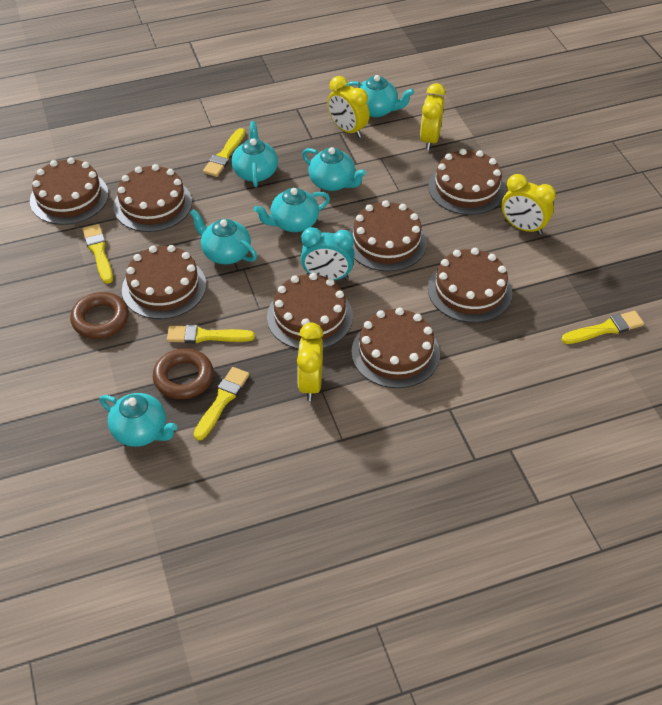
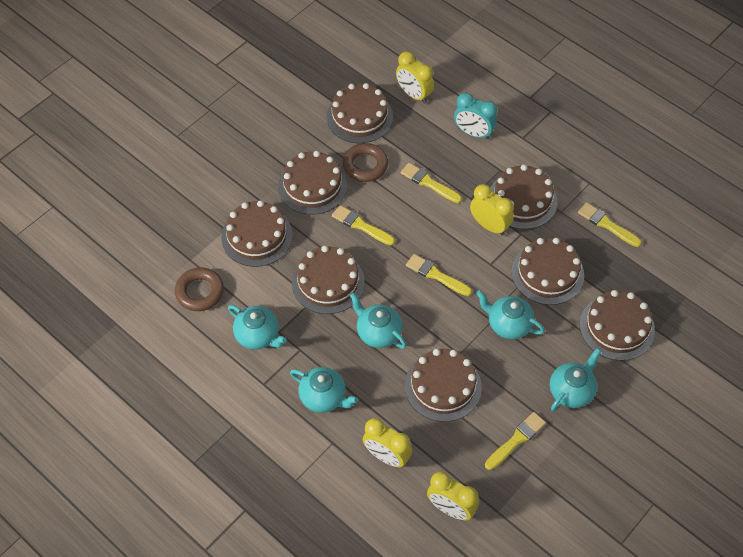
turquoise teapot: 6 -> 5

